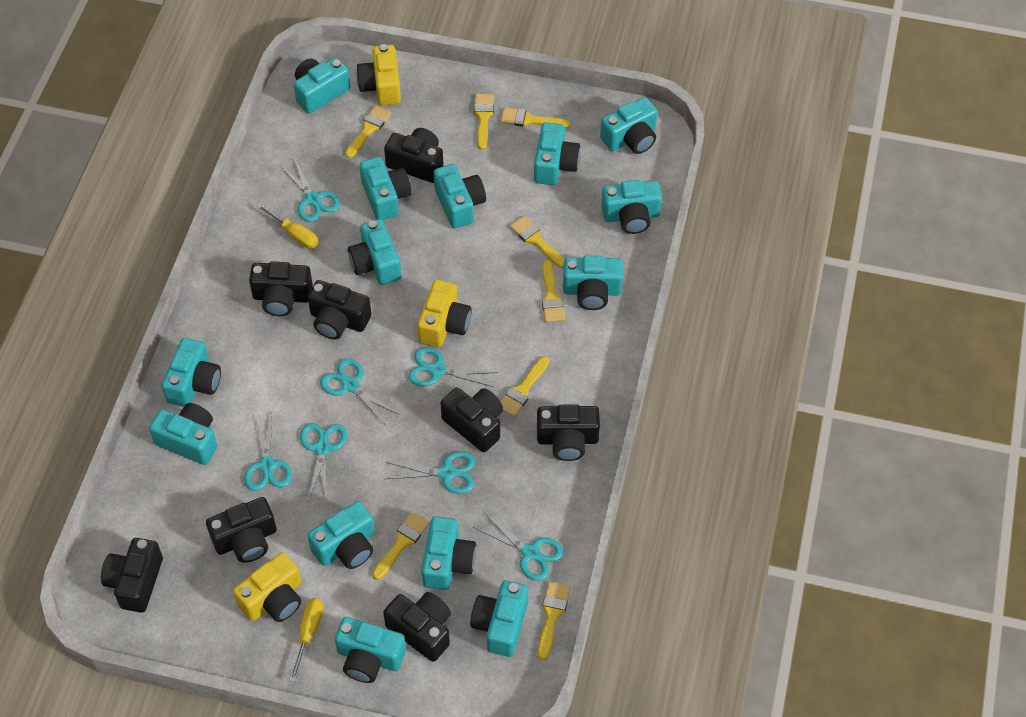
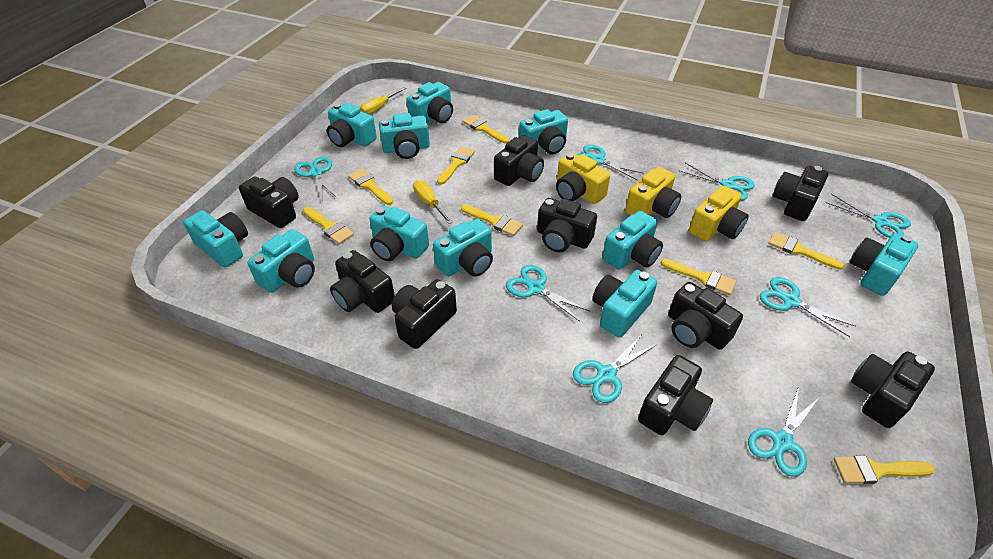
black camera: 8 -> 9
turquoise camera: 14 -> 11
turquoise scissors: 7 -> 8

